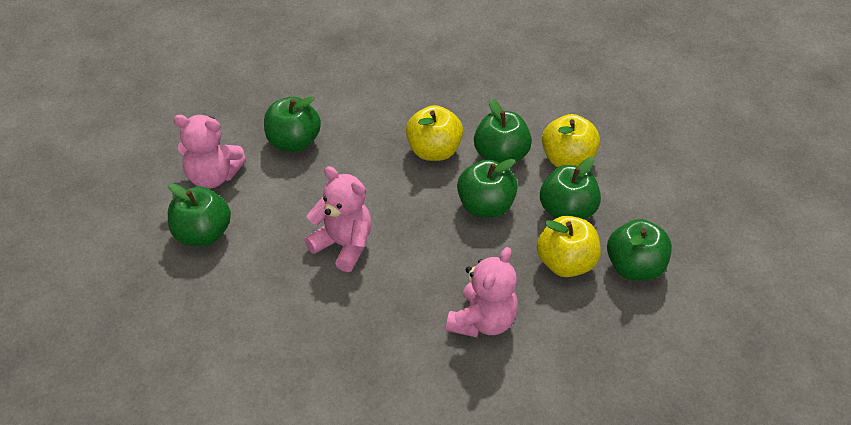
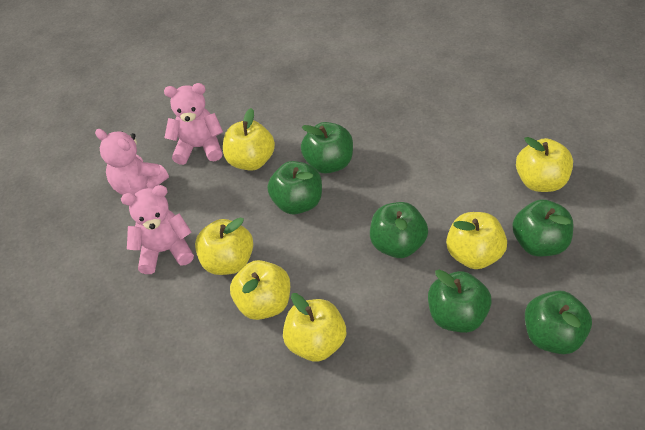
yellow apple: 3 -> 6

